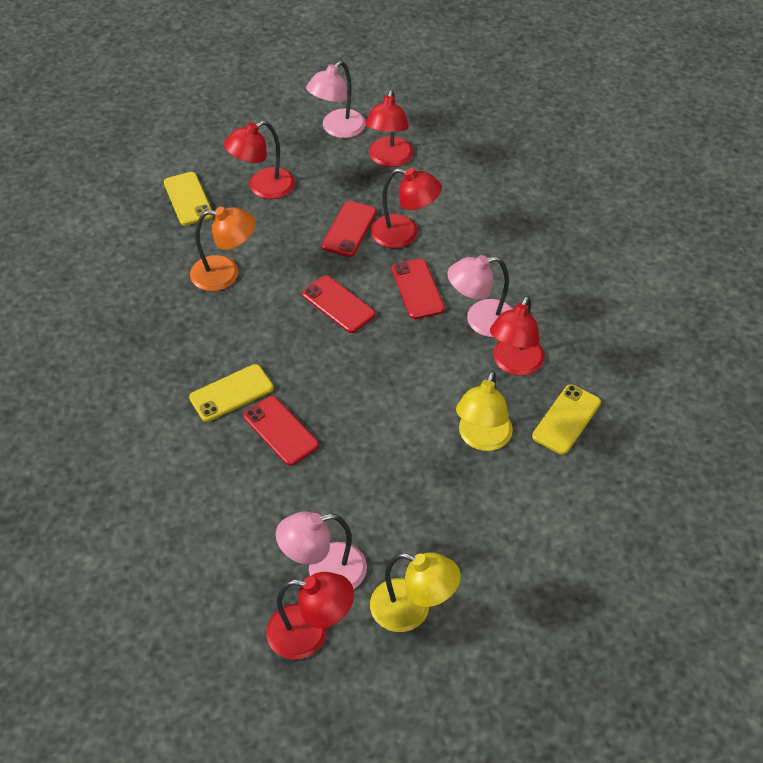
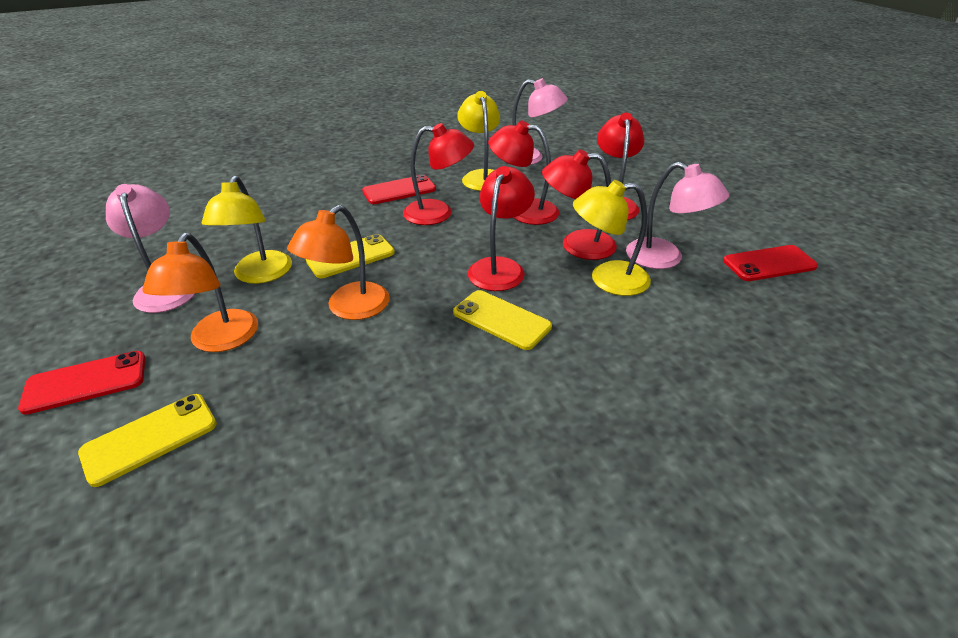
orange lamp: 1 -> 2
red phone: 4 -> 3
yellow lamp: 2 -> 3

